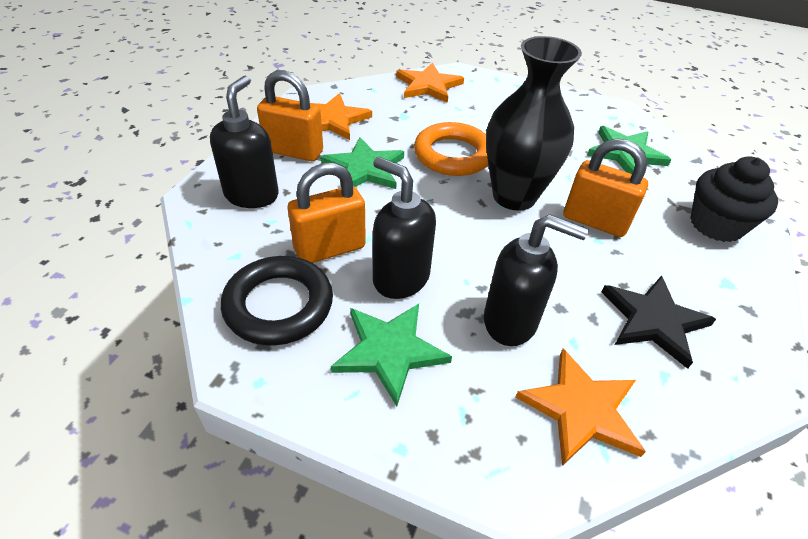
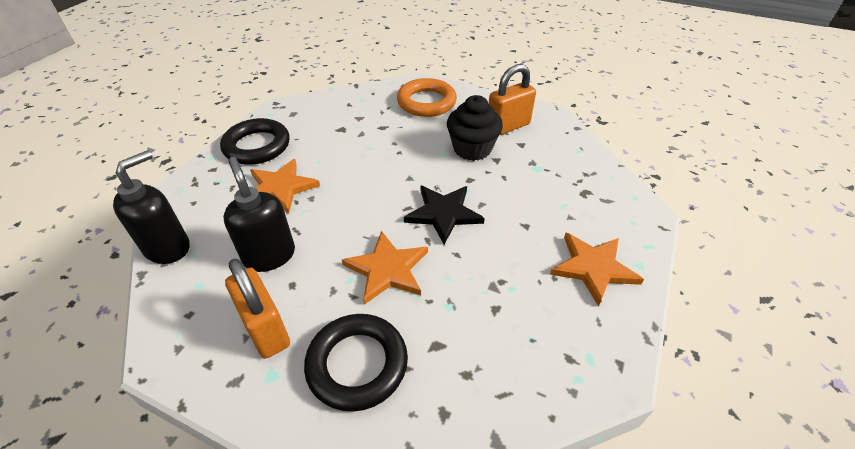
black ring: 1 -> 2
black soap dispenser: 3 -> 2
black vase: 1 -> 0
green star: 3 -> 0
orange padlock: 3 -> 2

